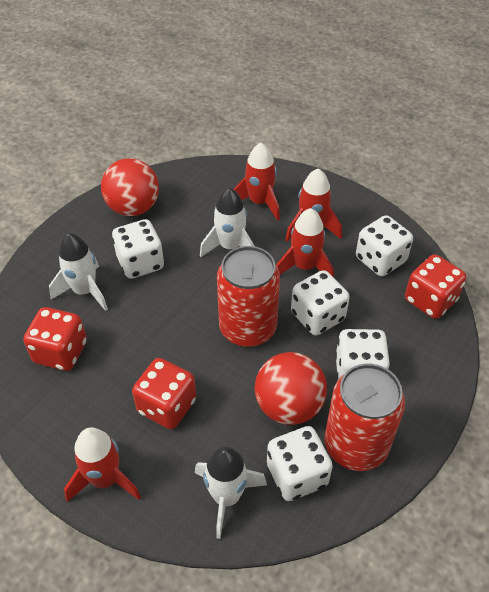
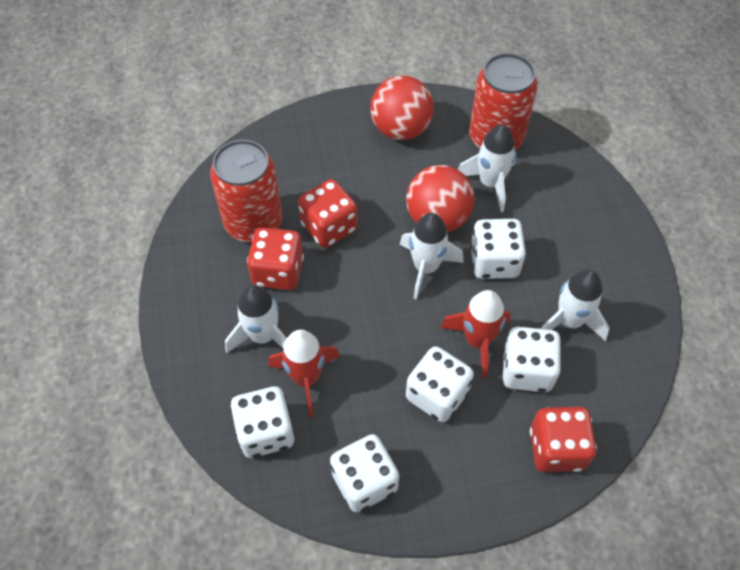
red rocket: 4 -> 2
white rocket: 3 -> 4

